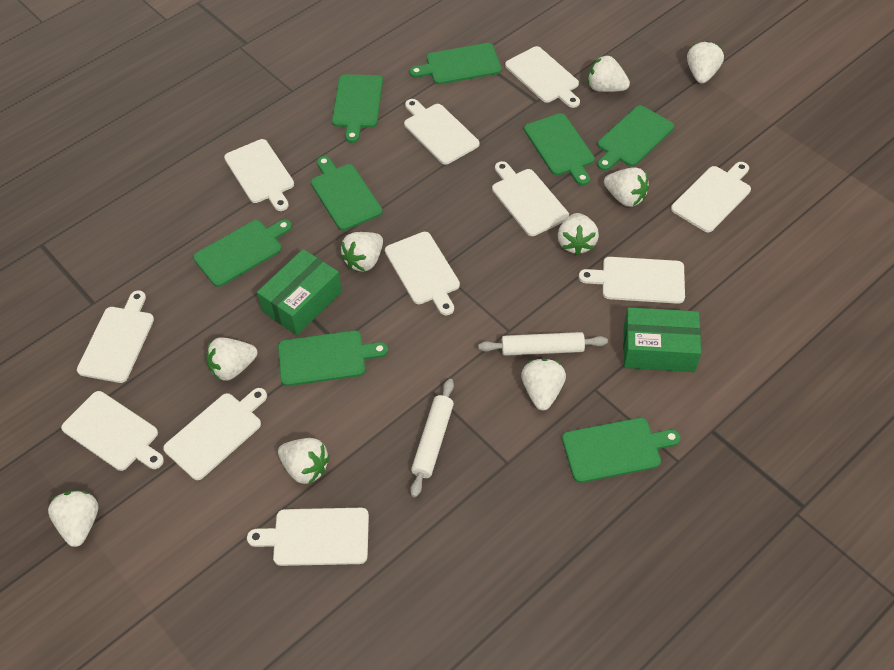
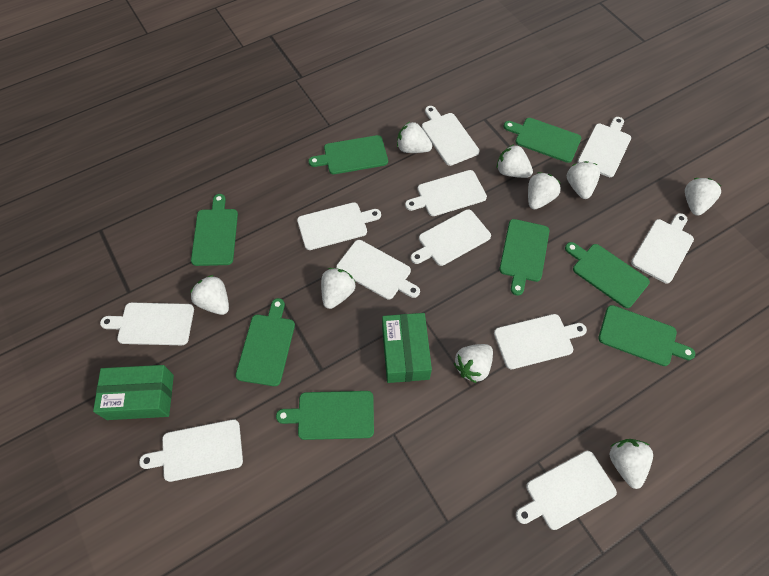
white rolling pin: 2 -> 0

